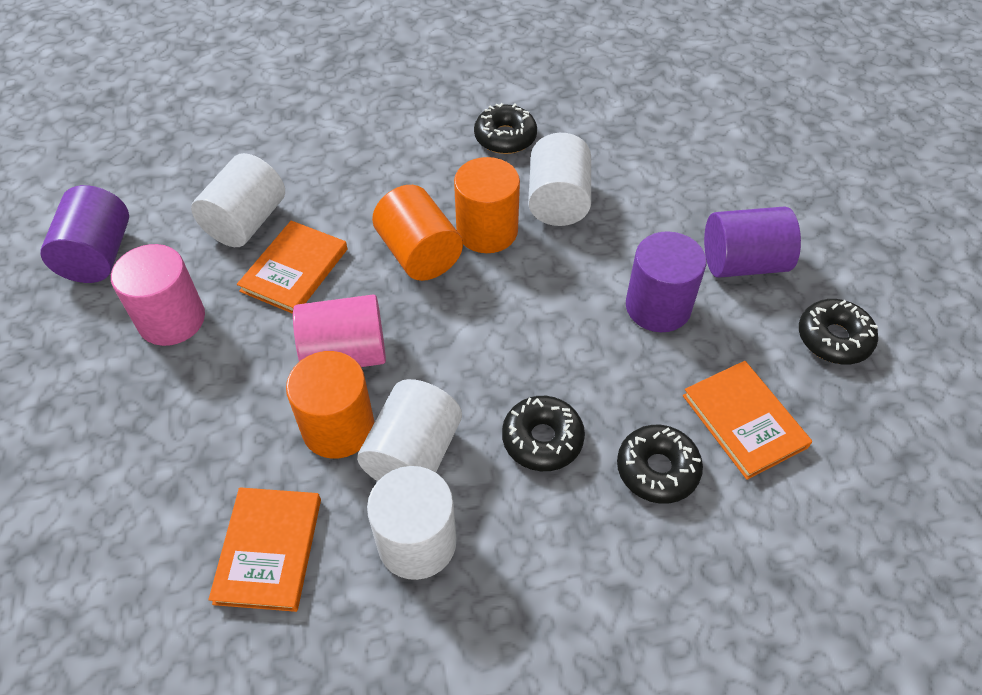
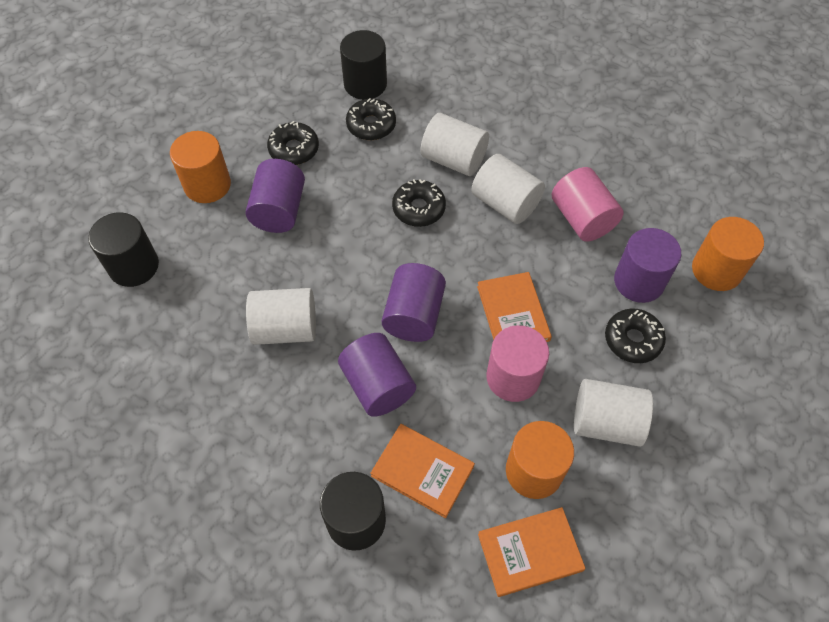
black cylinder: 0 -> 3
purple cylinder: 3 -> 4

